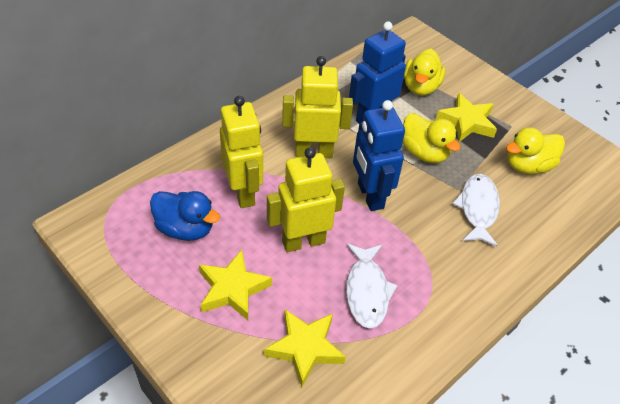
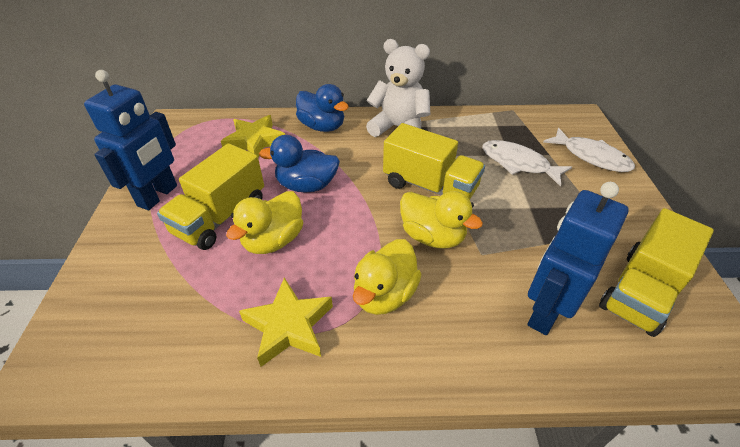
blue duck: 1 -> 2
white teddy bear: 0 -> 1
yellow robot: 3 -> 0
yellow star: 3 -> 2
yellow truck: 0 -> 3

